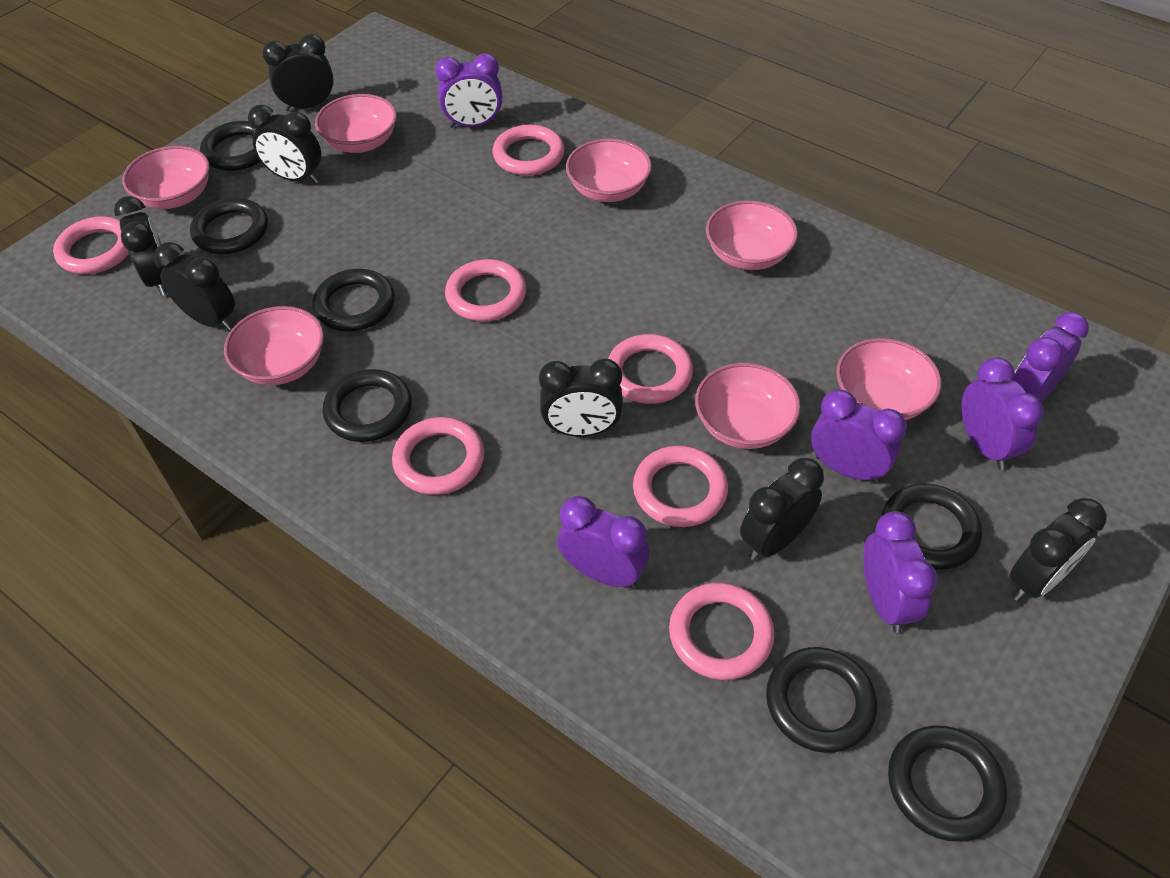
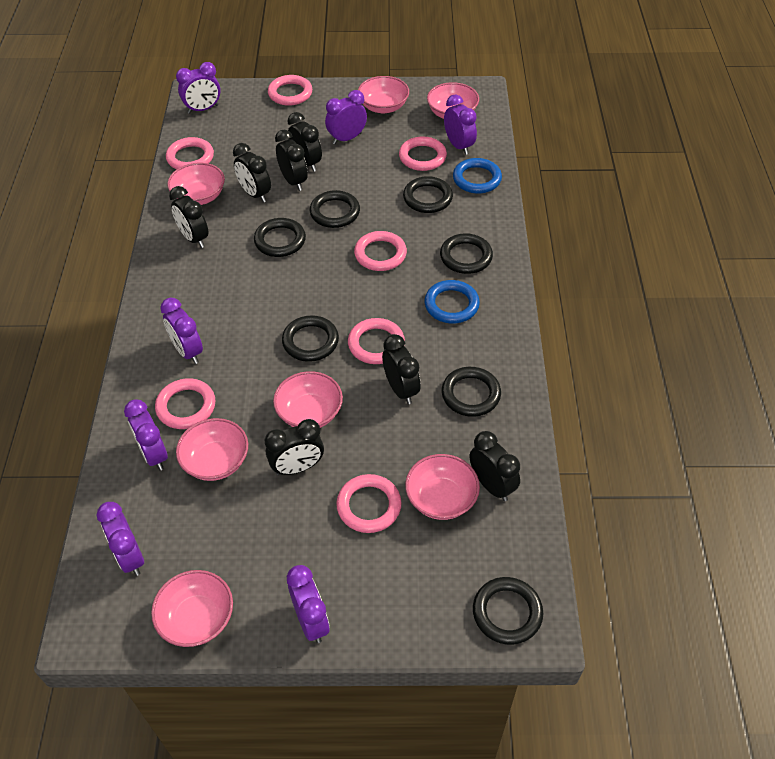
blue ring: 0 -> 2
purple clock: 6 -> 7

